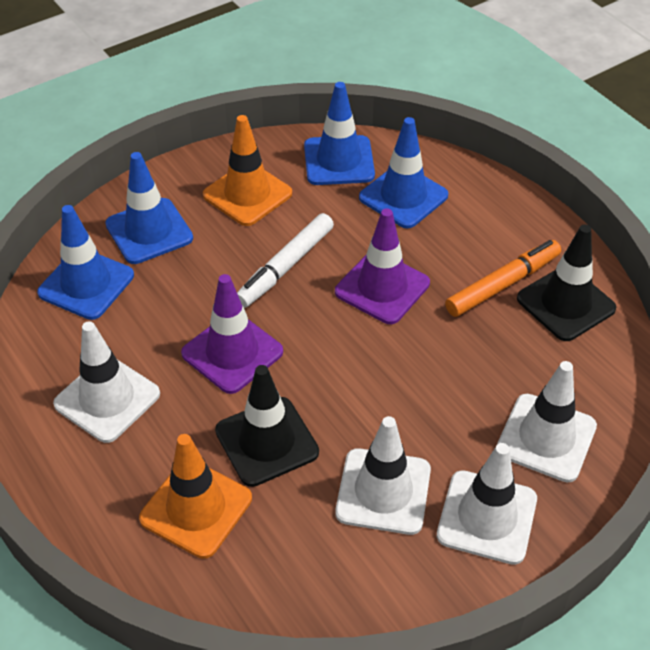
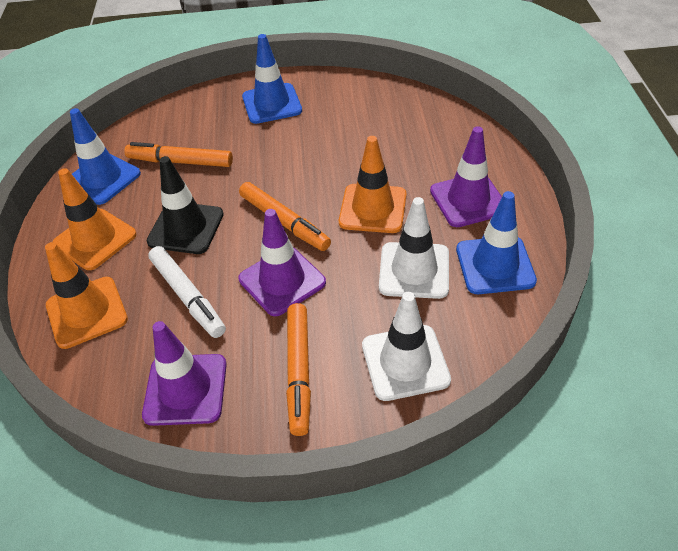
black traffic cone: 2 -> 1
blue traffic cone: 4 -> 3
orange marker: 1 -> 3
orange traffic cone: 2 -> 3
purple traffic cone: 2 -> 3
white traffic cone: 4 -> 2

